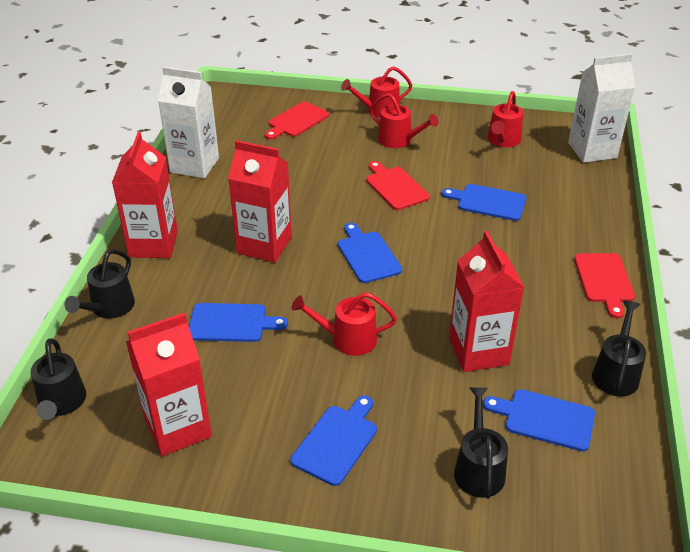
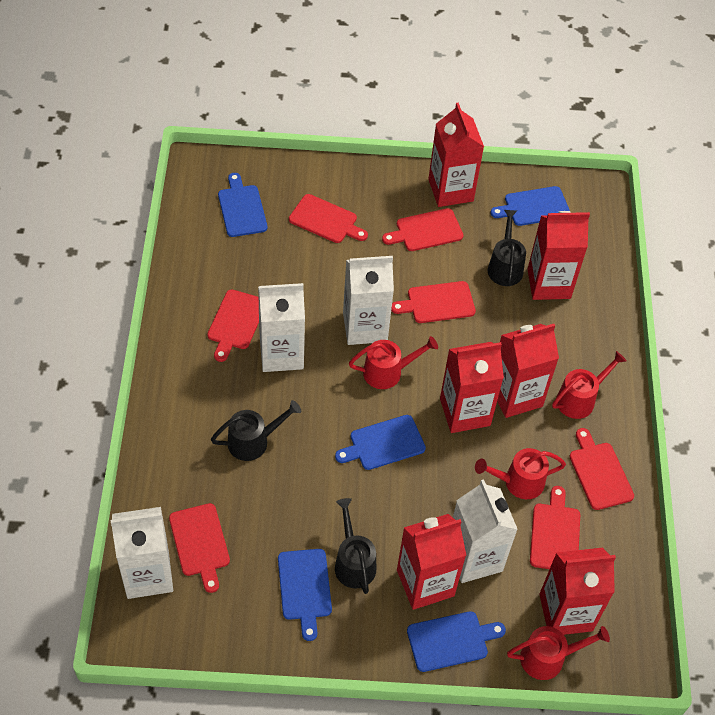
black watering can: 4 -> 3
red carton: 4 -> 6
red cutting board: 3 -> 7
white carton: 2 -> 4

